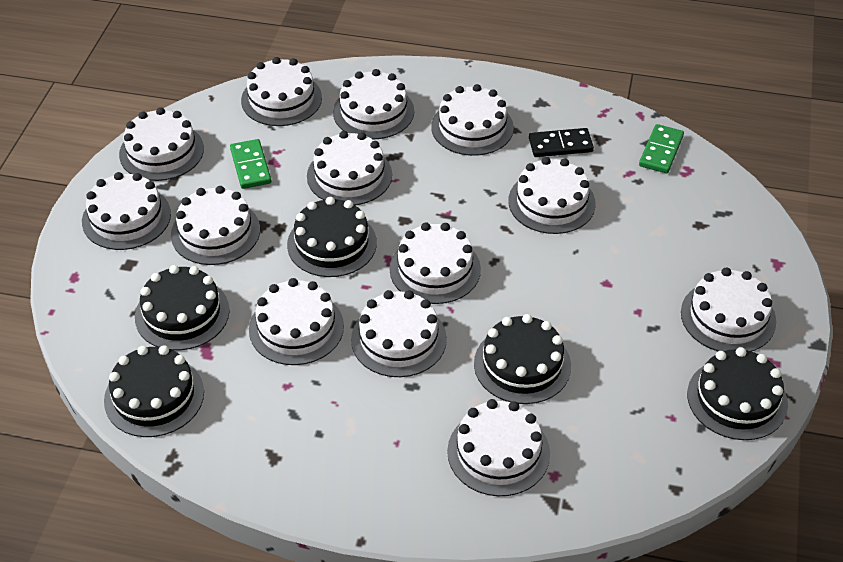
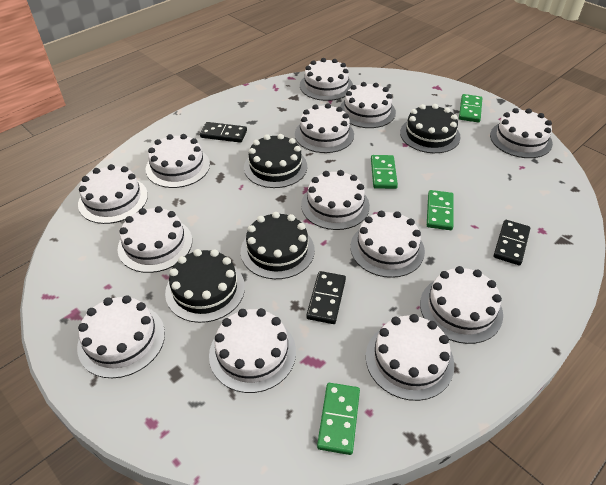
black cake: 5 -> 4
black domino: 1 -> 3
green domino: 2 -> 4

